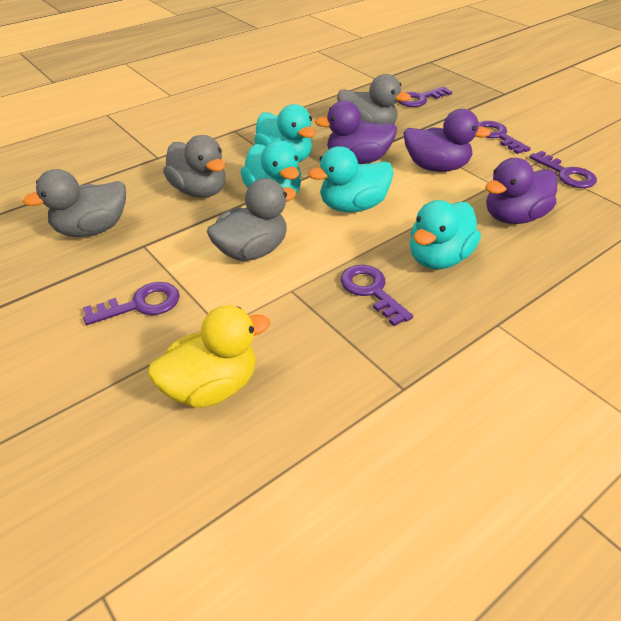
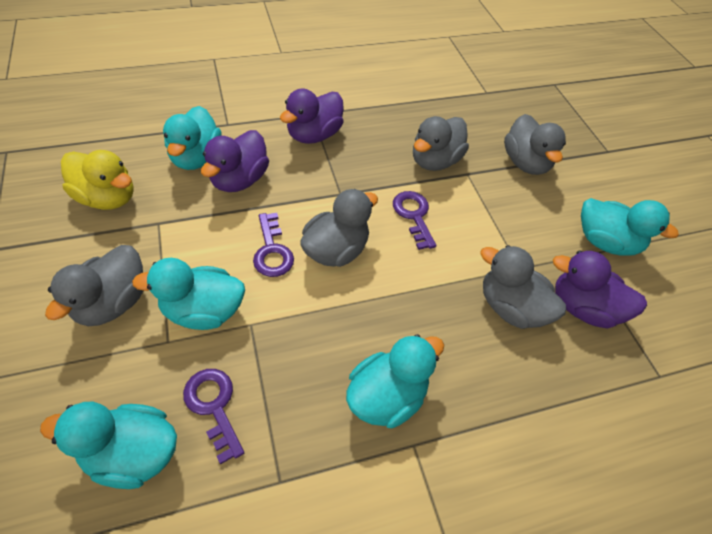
grey duck: 4 -> 5
purple key: 5 -> 3
turquoise duck: 4 -> 5

